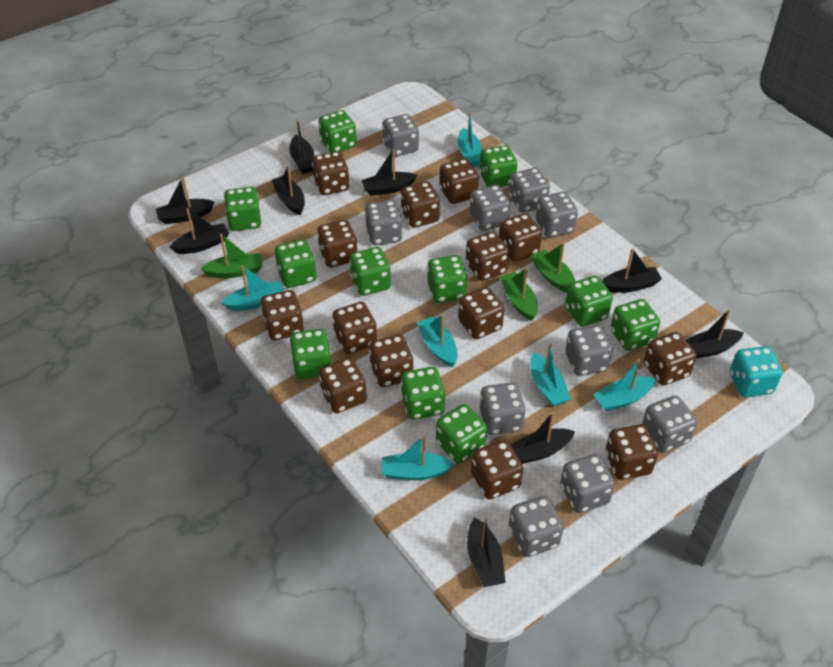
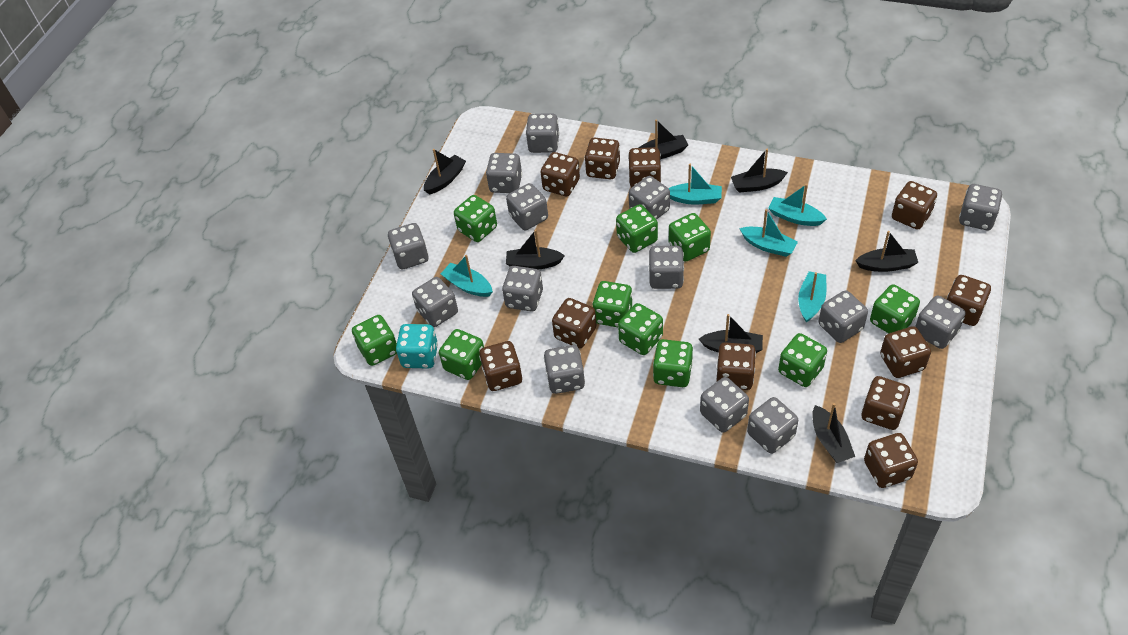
black boat: 9 -> 7
brown dice: 14 -> 11
green boat: 3 -> 0
green dice: 11 -> 10
grey dice: 10 -> 14
turquoise boat: 6 -> 5

